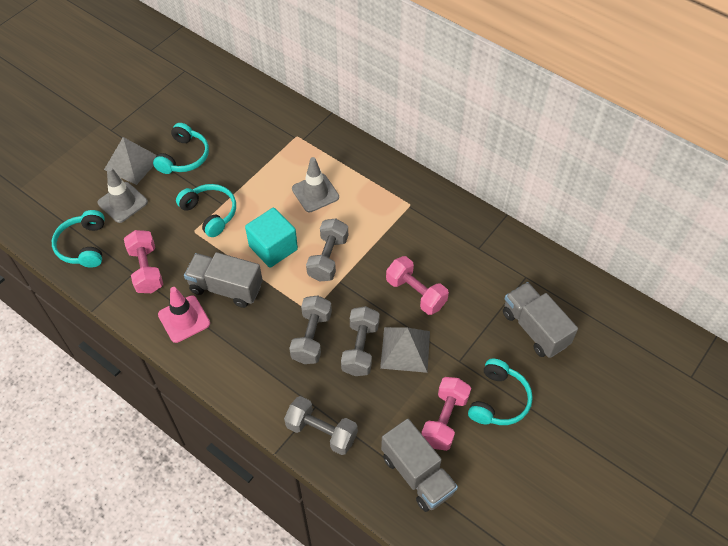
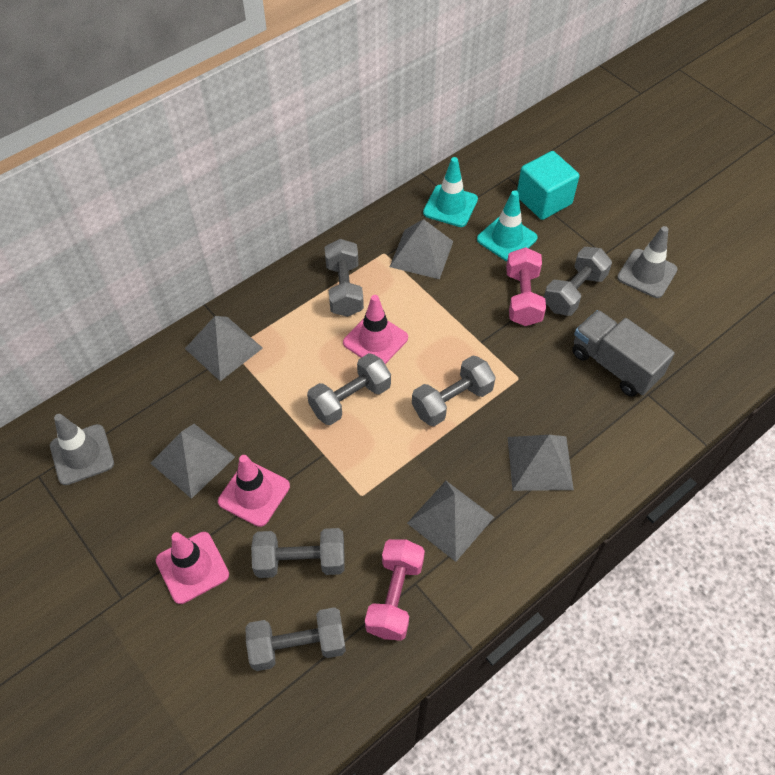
grey dumbbell: 4 -> 6
grey pyramid: 2 -> 5
grey truck: 3 -> 1
pink dumbbell: 3 -> 2
pink traffic cone: 1 -> 3
turquoise headphones: 4 -> 0
turquoise traffic cone: 0 -> 2

